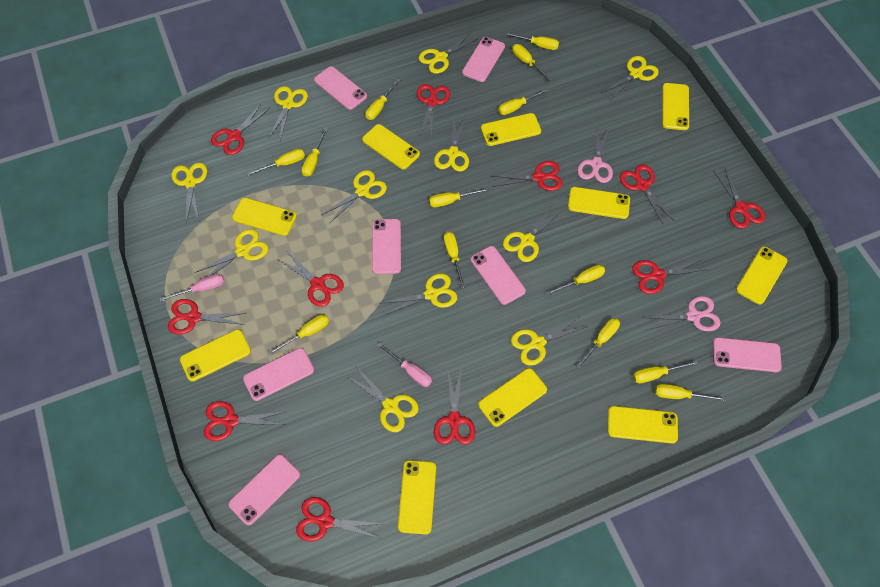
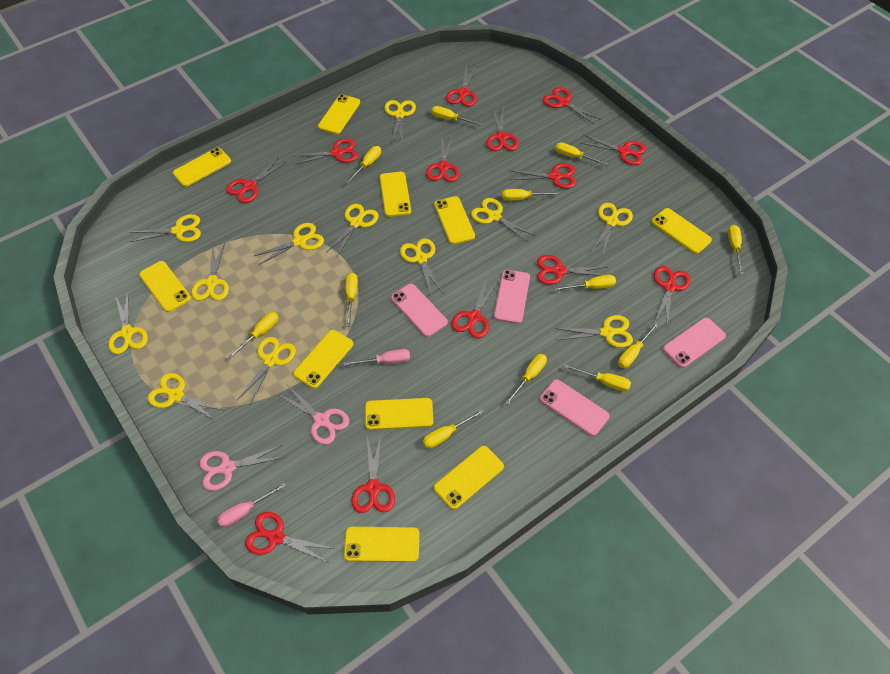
pink phone: 7 -> 4
red scissors: 11 -> 13
yellow scissors: 11 -> 12
yellow screwdriver: 13 -> 12

